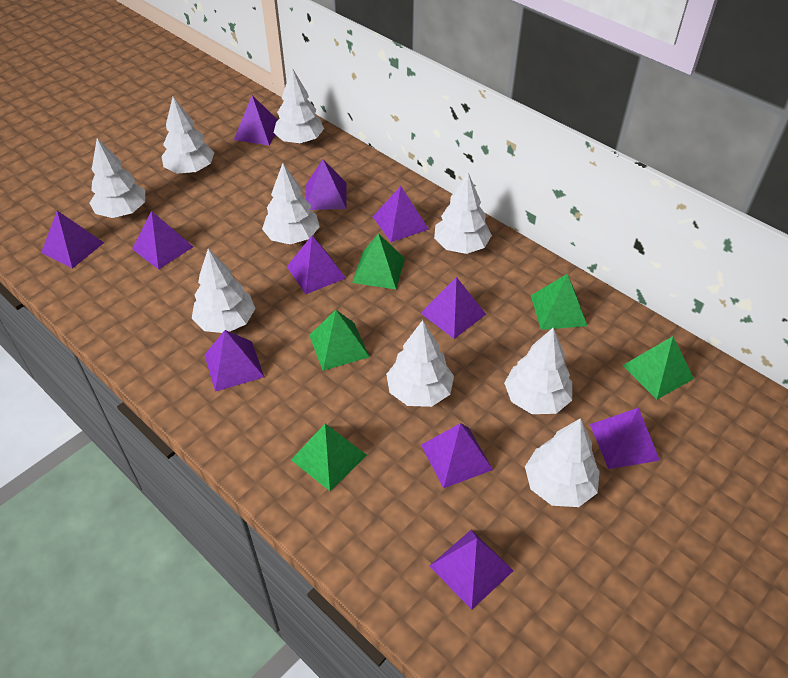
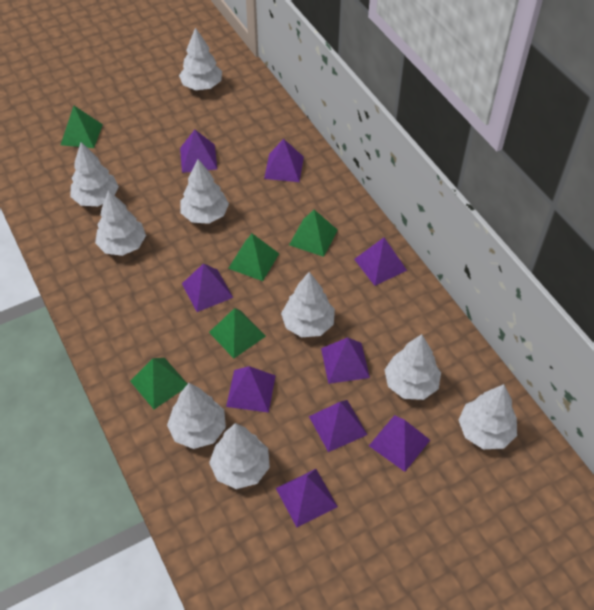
purple pyramid: 11 -> 9

